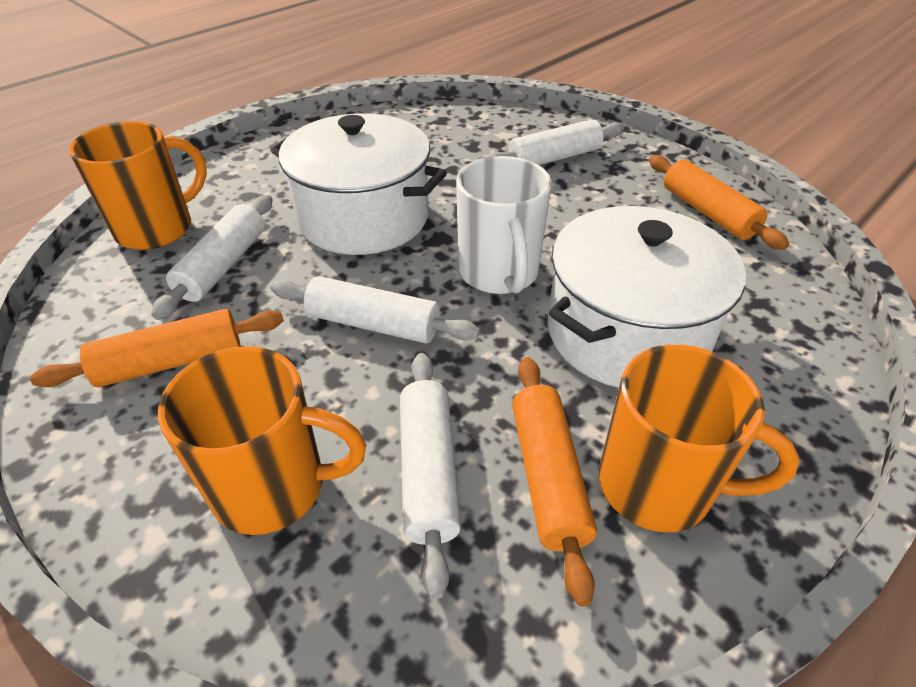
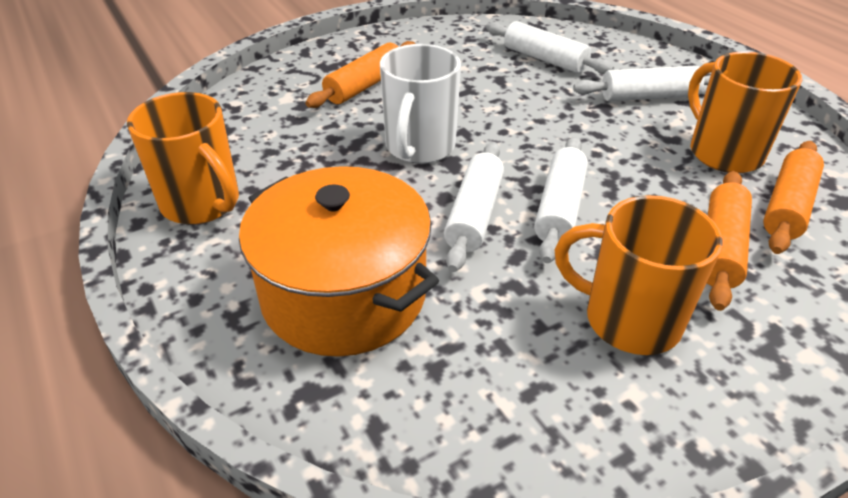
orange pot: 0 -> 1
white pot: 2 -> 0

